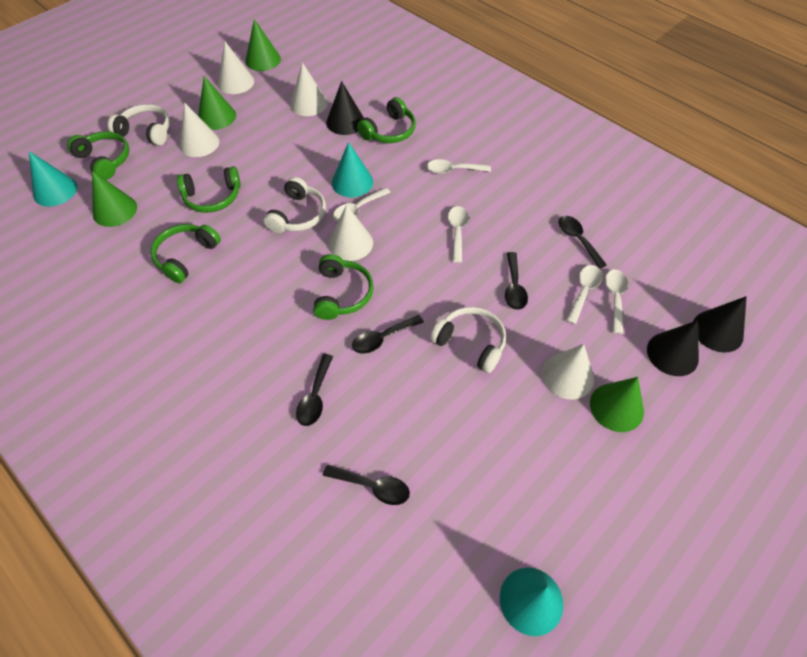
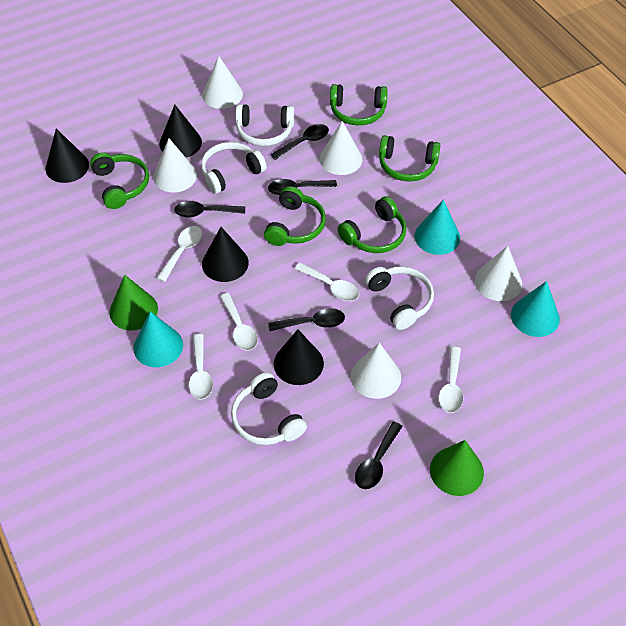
black cone: 3 -> 4
green cone: 4 -> 2
white headphones: 3 -> 4

